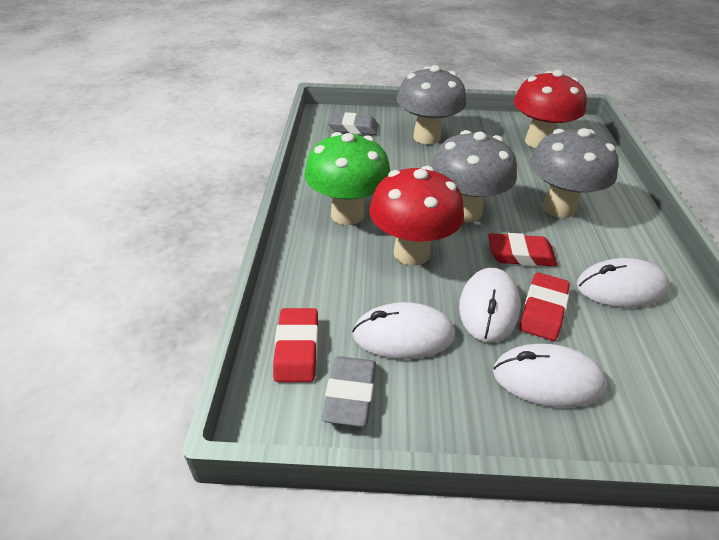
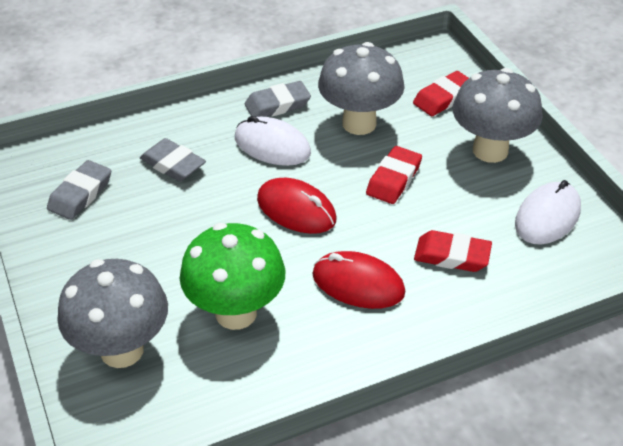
grey eraser: 2 -> 3
red mouse: 0 -> 2
red mushroom: 2 -> 0
white mouse: 4 -> 2

